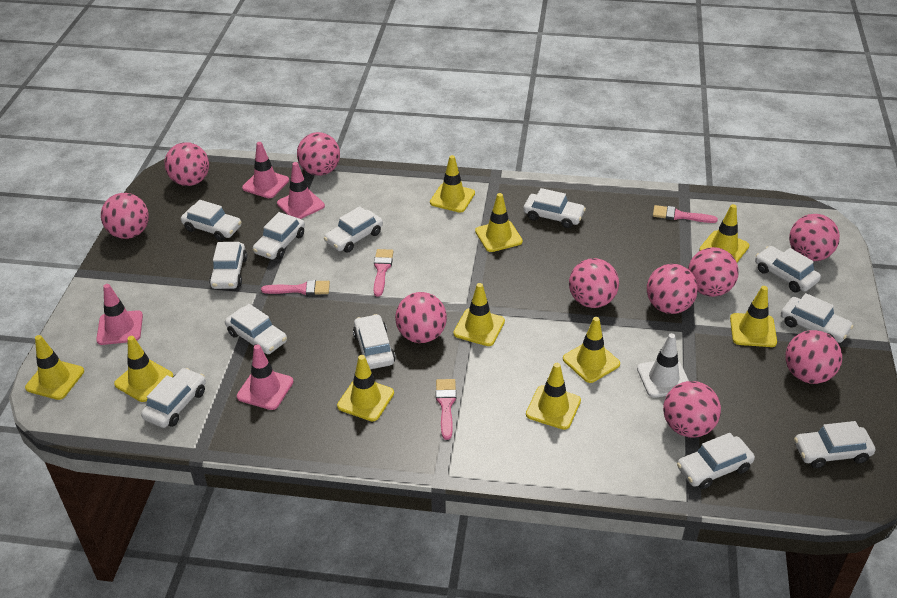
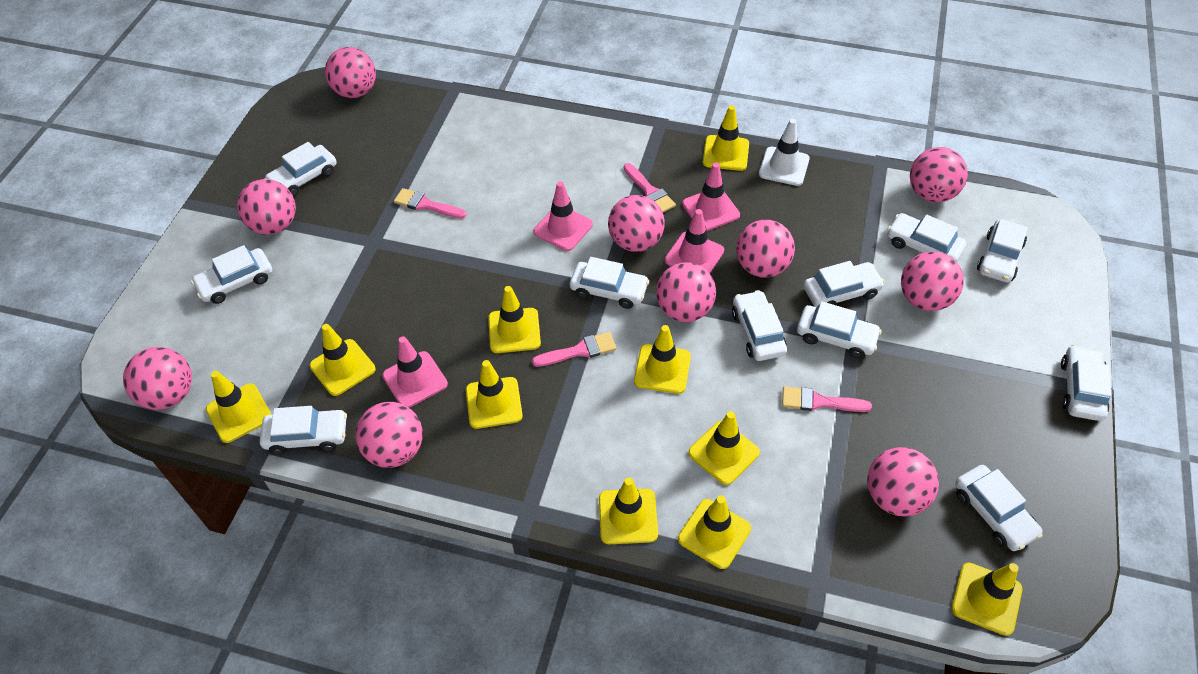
white car: 12 -> 11

